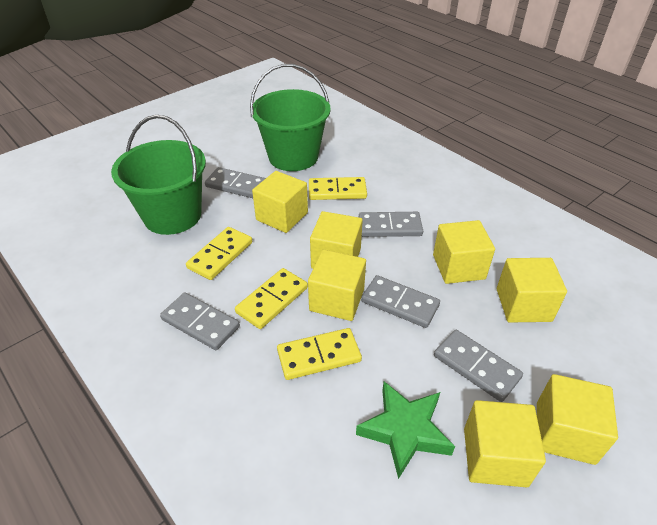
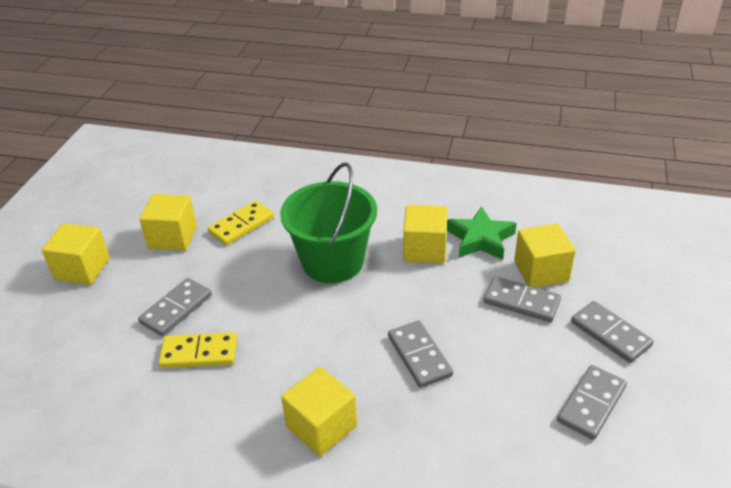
green bucket: 2 -> 1
yellow cube: 7 -> 5
yellow domino: 4 -> 2

